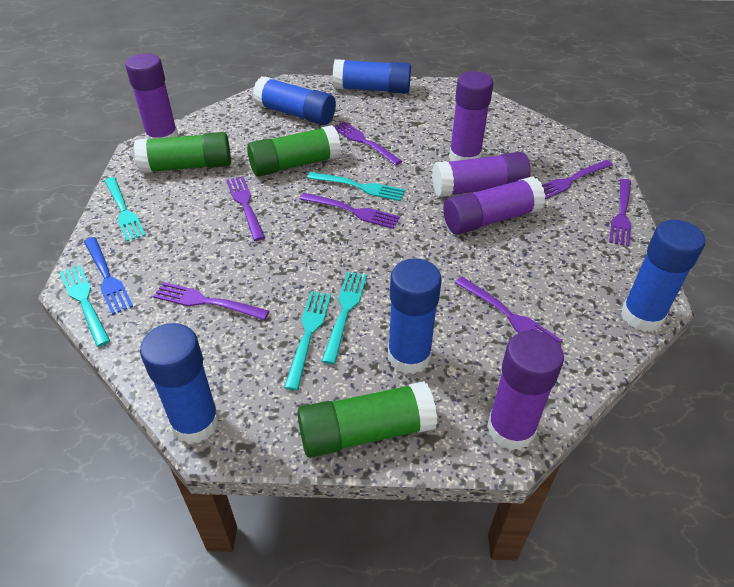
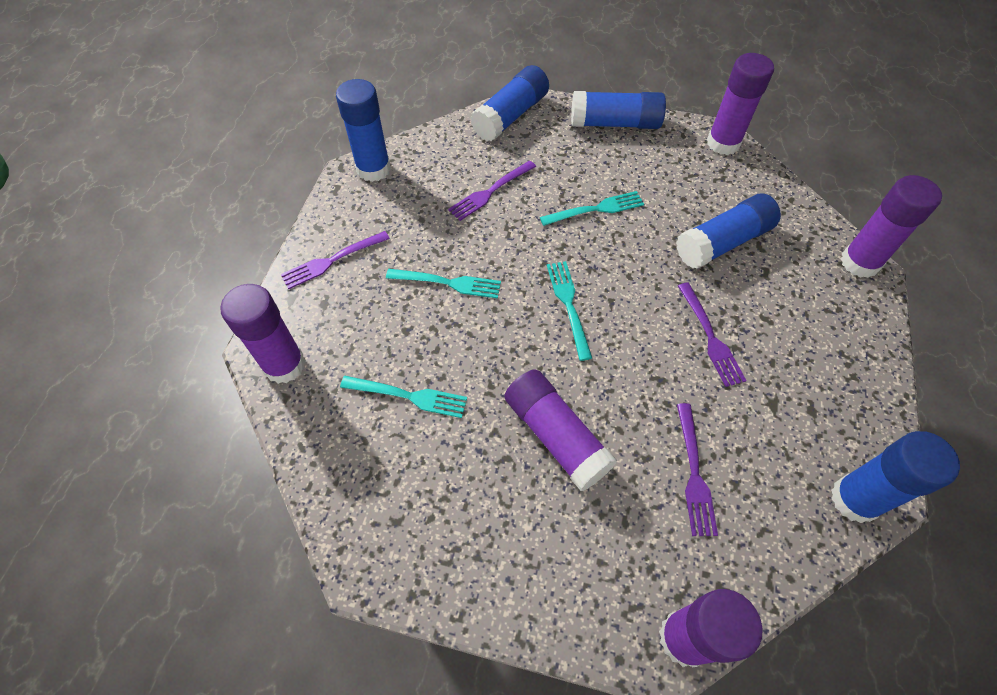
blue fork: 1 -> 0
green glue stick: 3 -> 0
purple fork: 7 -> 4
turquoise fork: 5 -> 4

